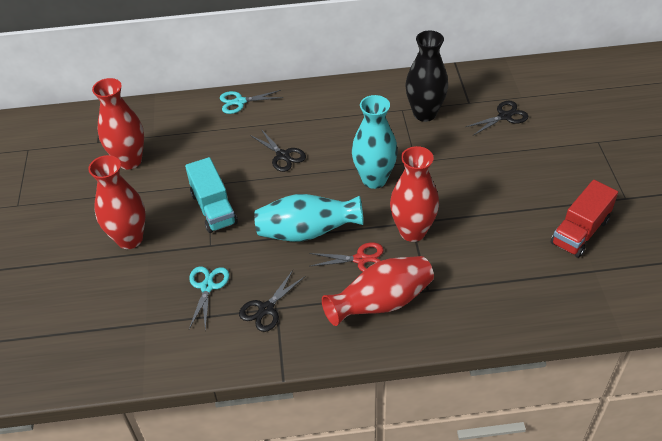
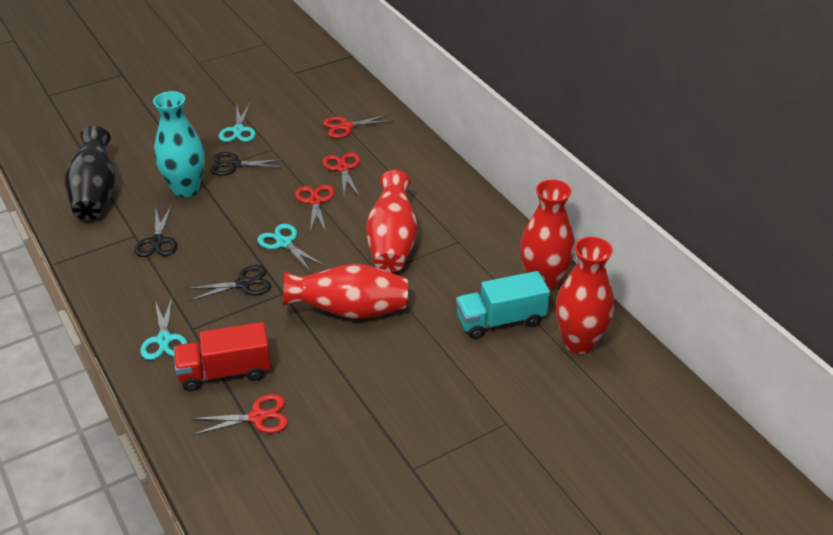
red scissors: 1 -> 4
turquoise scissors: 2 -> 3
turquoise vase: 2 -> 1

